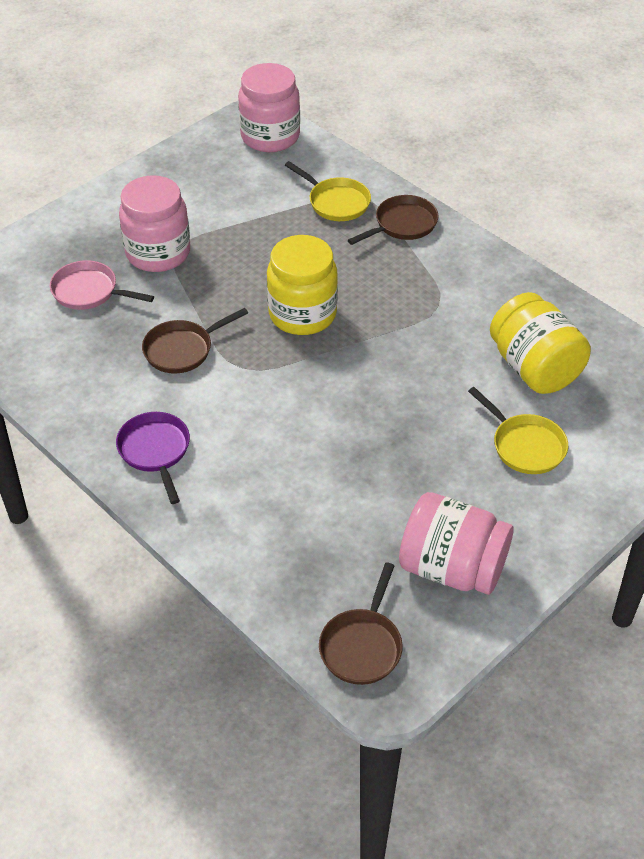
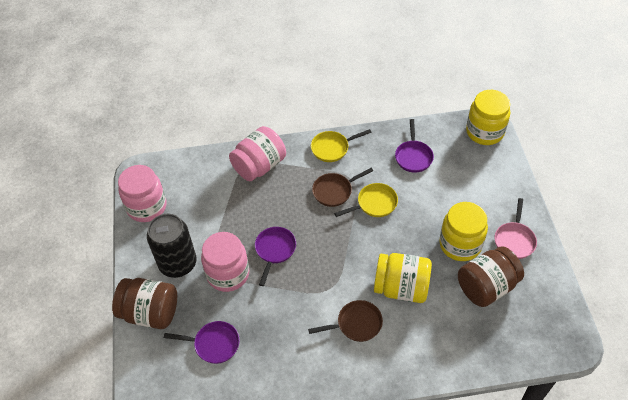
black can: 0 -> 1
brown jar: 0 -> 2
brown pan: 3 -> 2
purple pan: 1 -> 3
yellow jar: 2 -> 3

